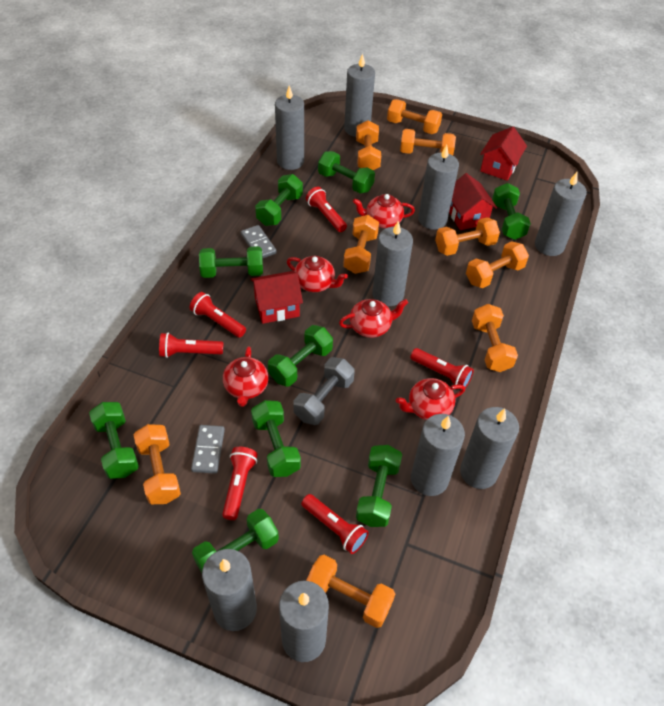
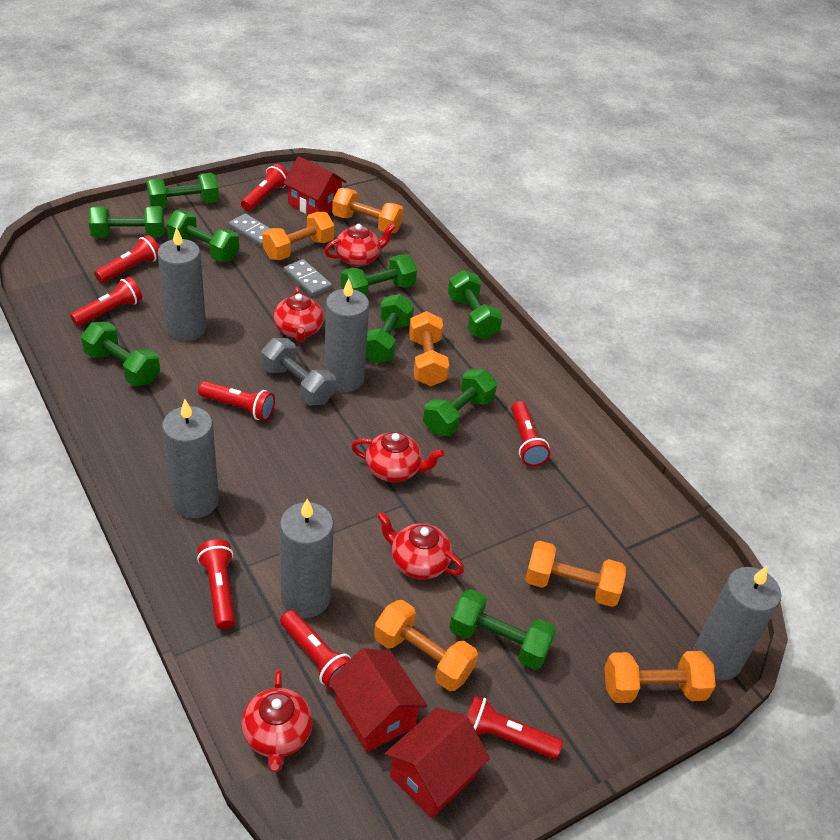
grey candle: 9 -> 5
orange dumbbell: 9 -> 6
red flashlight: 6 -> 8

